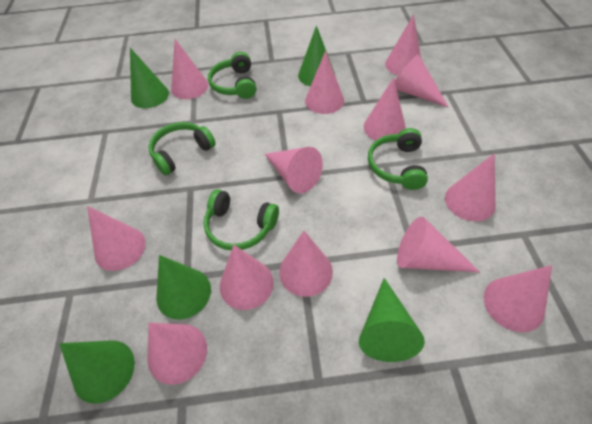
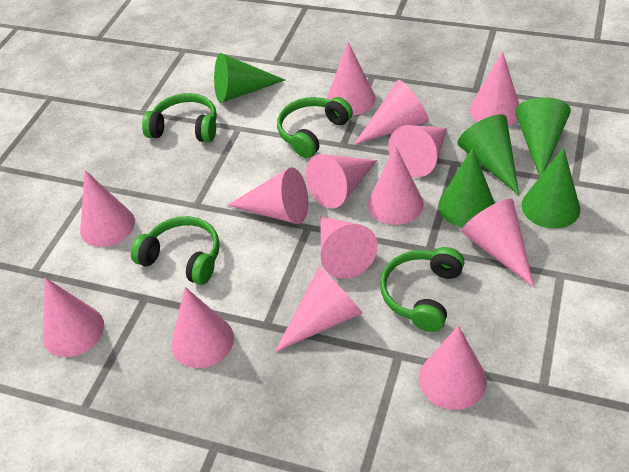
pink cone: 13 -> 14

